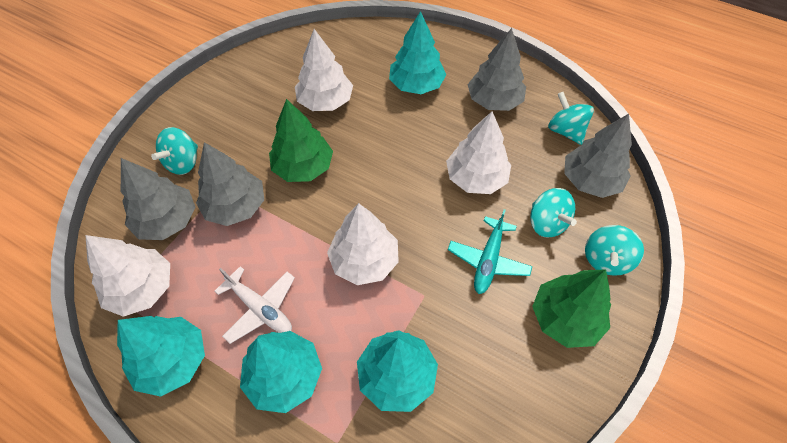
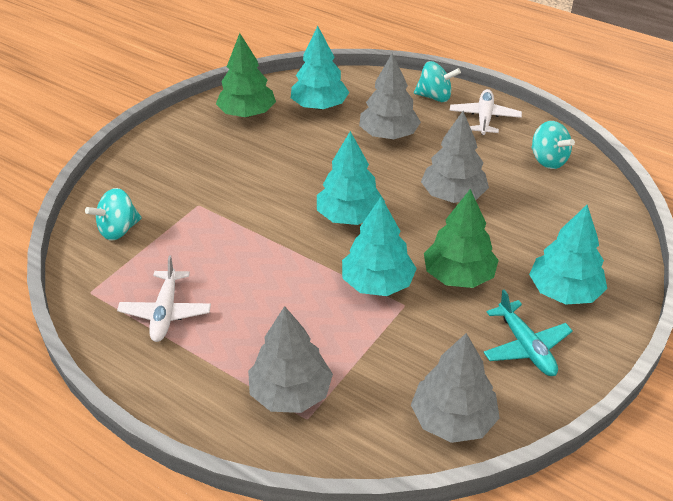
turquoise spinning top: 4 -> 3
white plane: 1 -> 2
white tree: 4 -> 0

